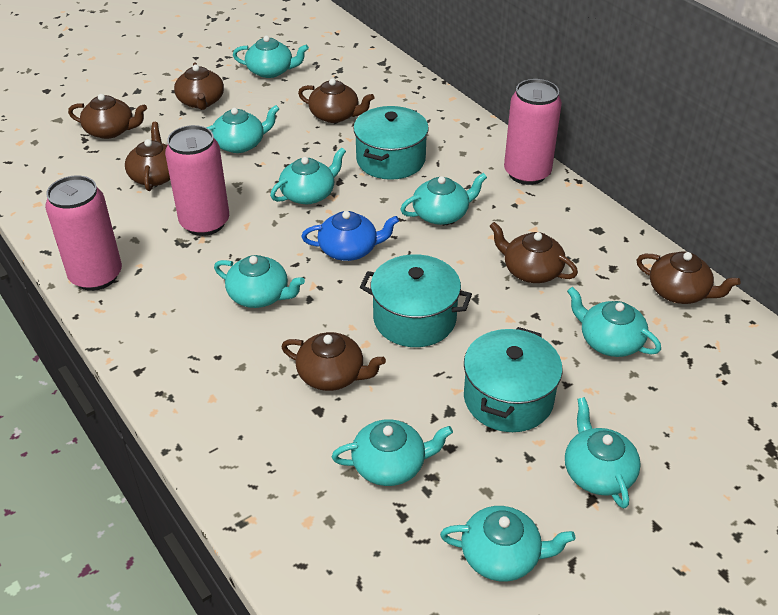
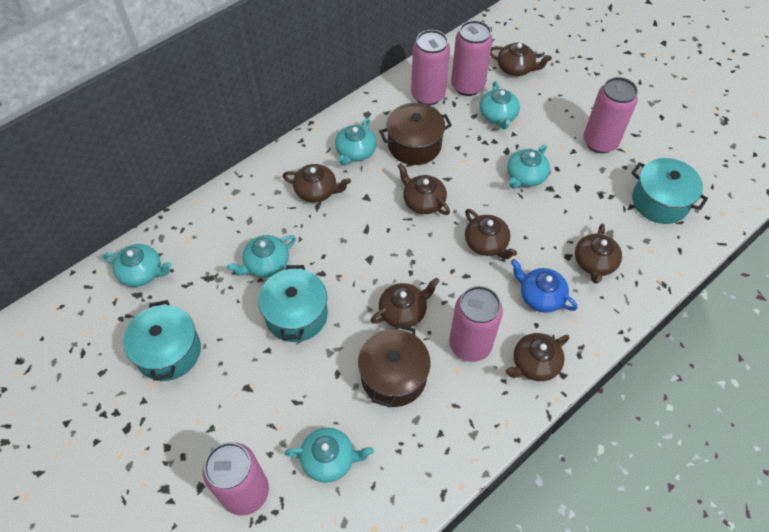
brown pot: 0 -> 2
pink can: 3 -> 5
turquoise teapot: 9 -> 6

